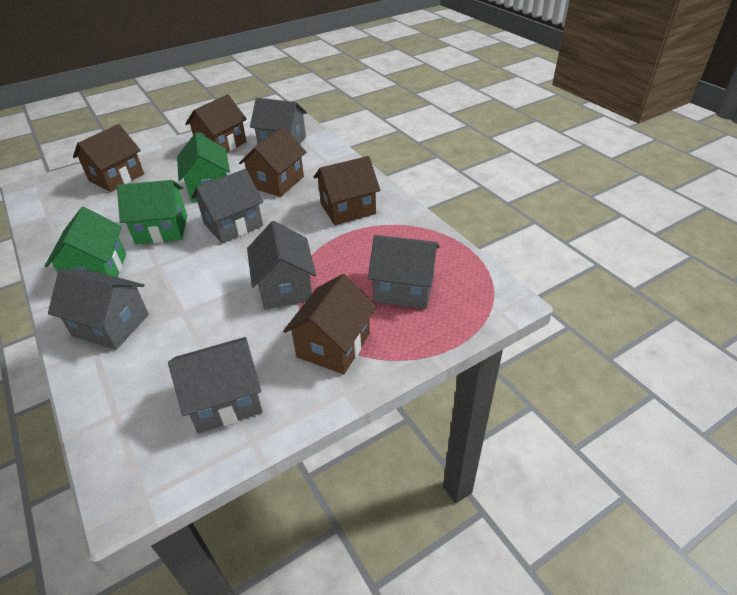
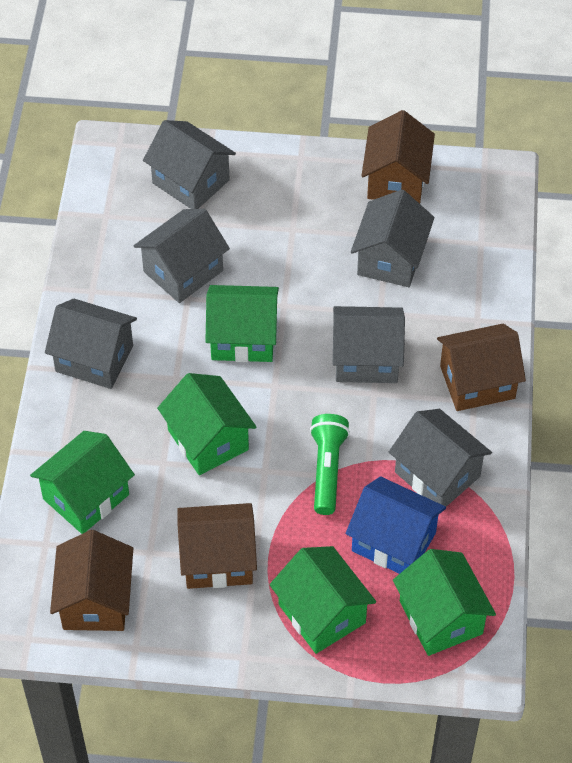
blue house: 0 -> 1
brown house: 5 -> 4
green flashlight: 0 -> 1
green house: 3 -> 5

